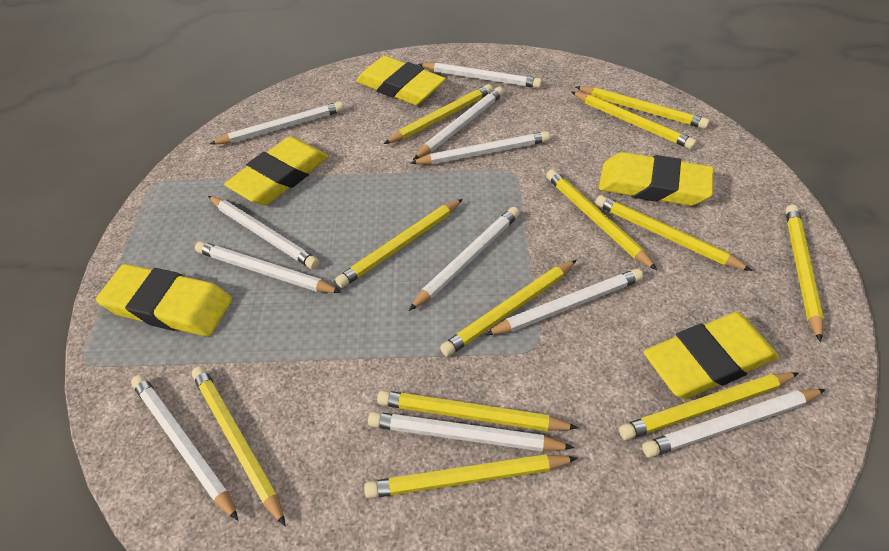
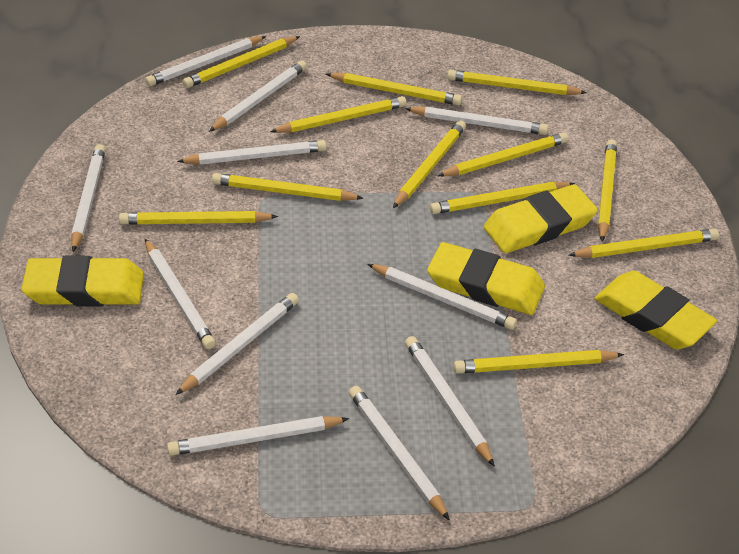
yellow eraser: 5 -> 4

